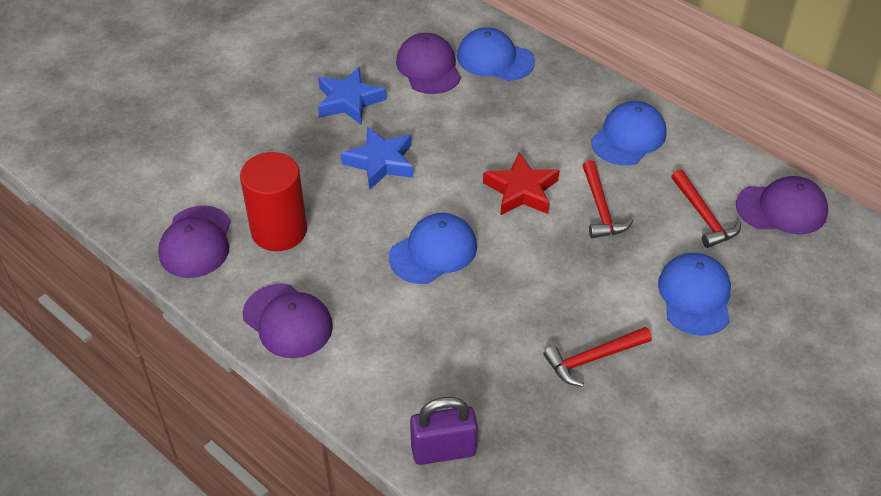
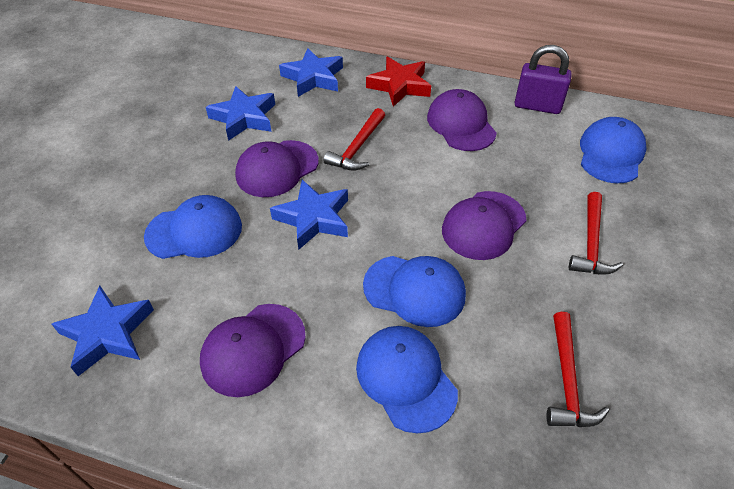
blue star: 2 -> 4
red cylinder: 1 -> 0

